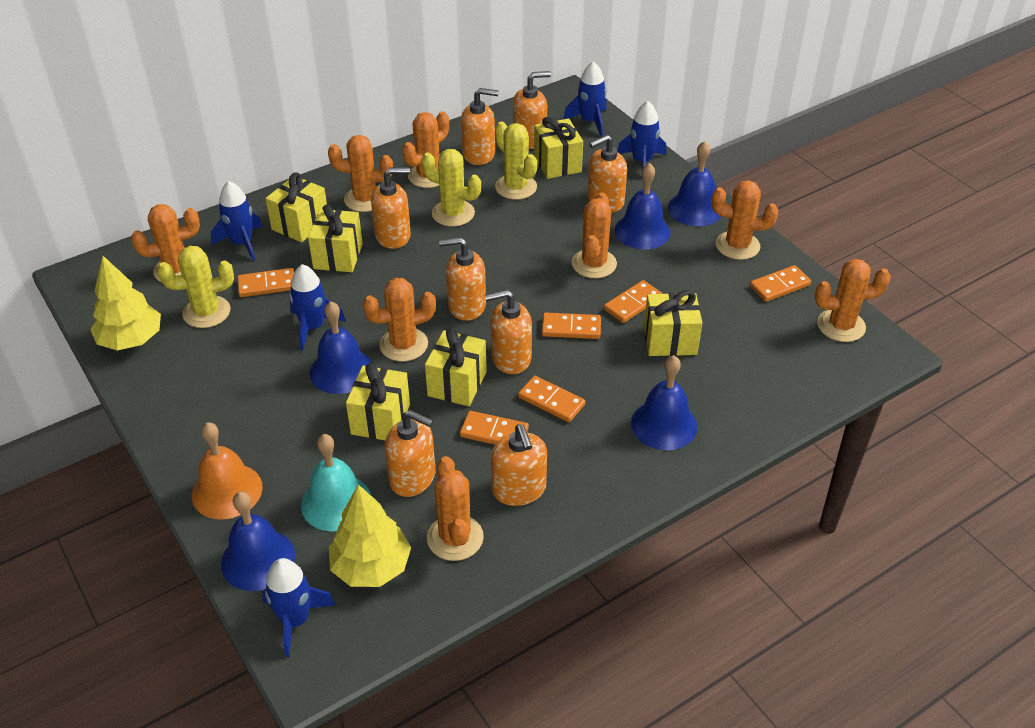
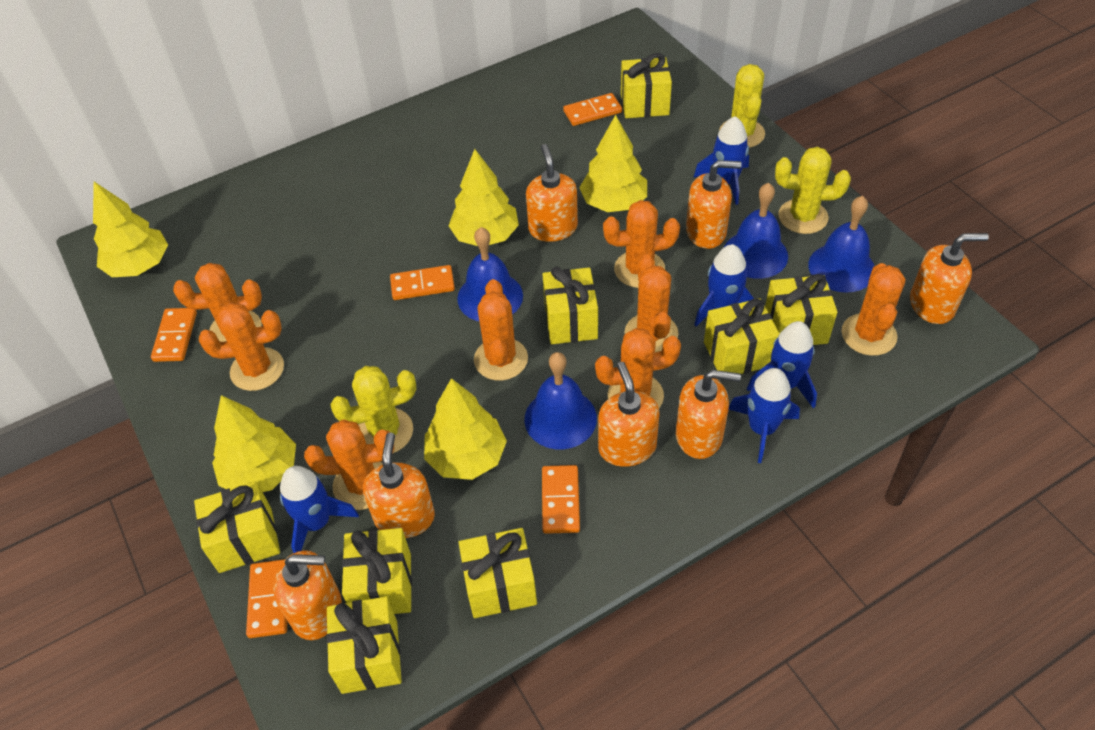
blue bell: 5 -> 4
orange bell: 1 -> 0
orange domino: 6 -> 5
orange soap dispenser: 8 -> 7
turquoise bell: 1 -> 0
yellow gift: 6 -> 8
yellow tree: 2 -> 5

